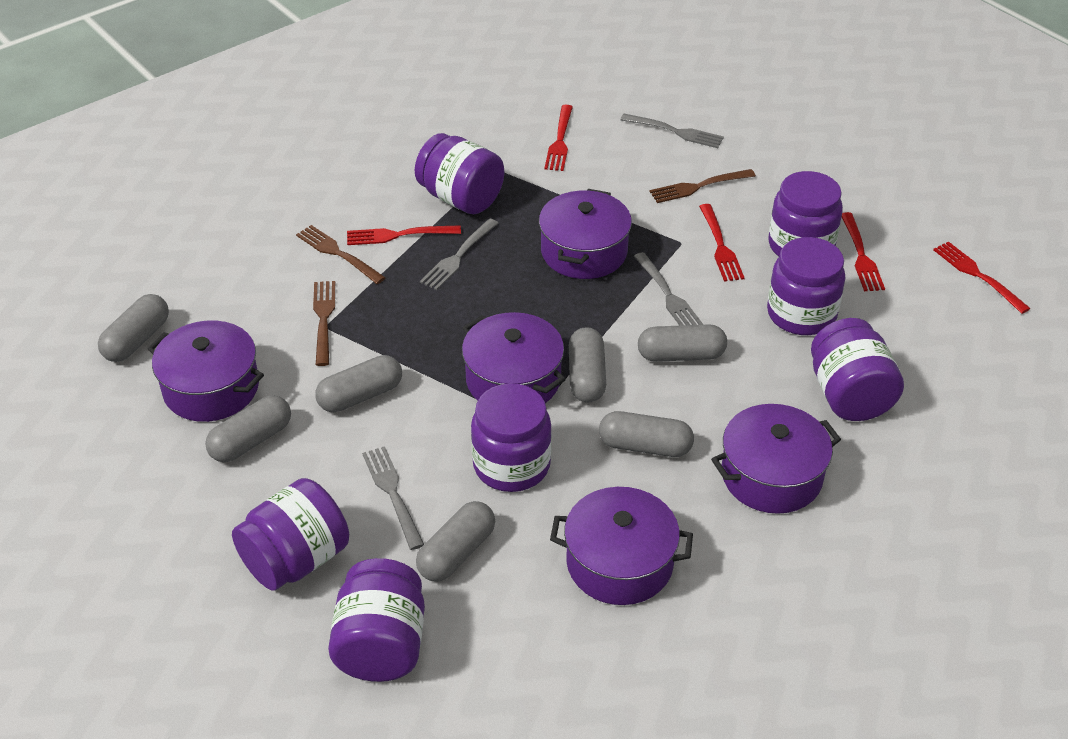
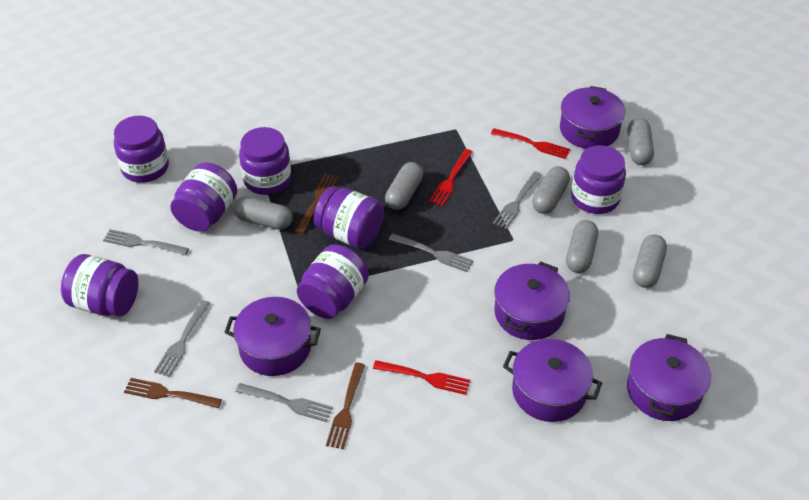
grey capsule: 7 -> 6
grey fork: 4 -> 5
red fork: 5 -> 3

